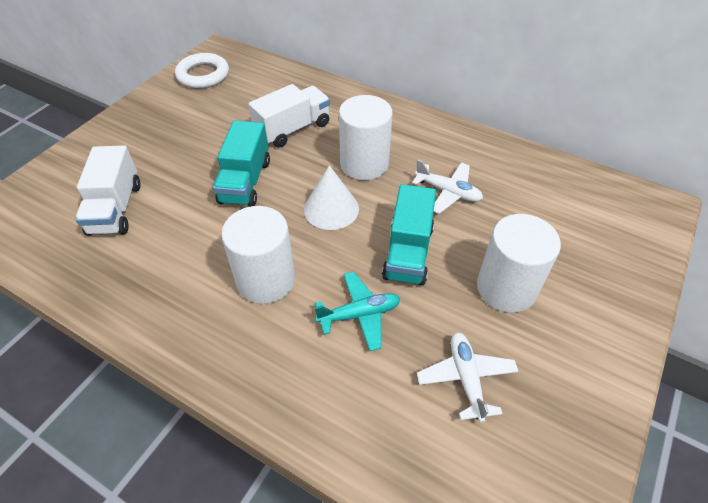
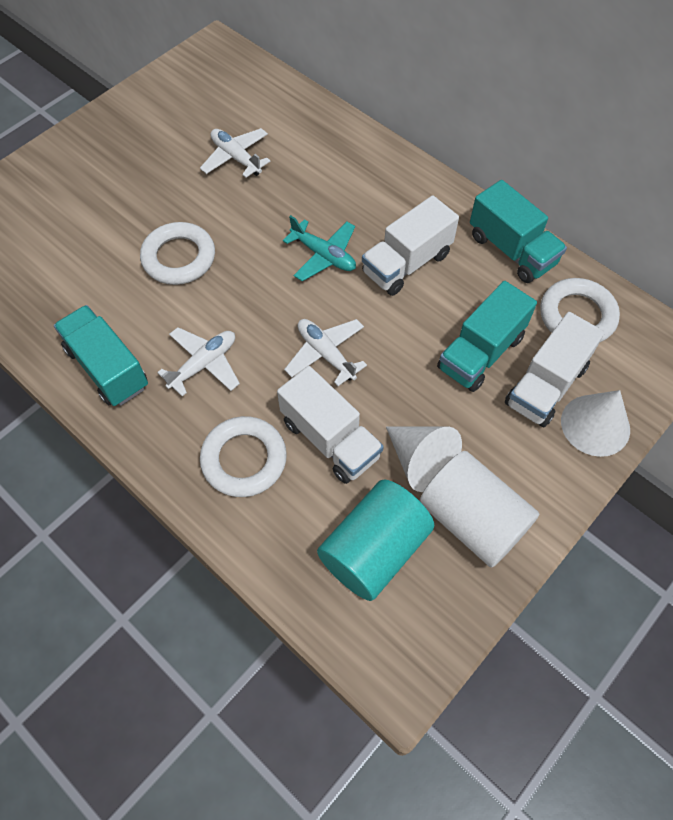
turquoise cylinder: 0 -> 1
turquoise truck: 2 -> 3
white cone: 1 -> 2
white cylinder: 3 -> 1
white plane: 2 -> 3
white ring: 1 -> 3
white truck: 2 -> 3

